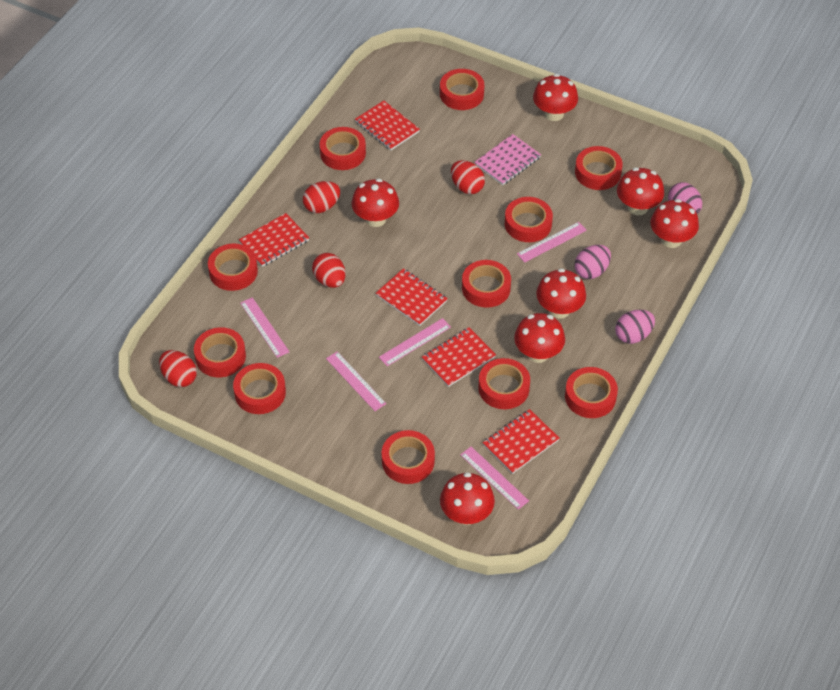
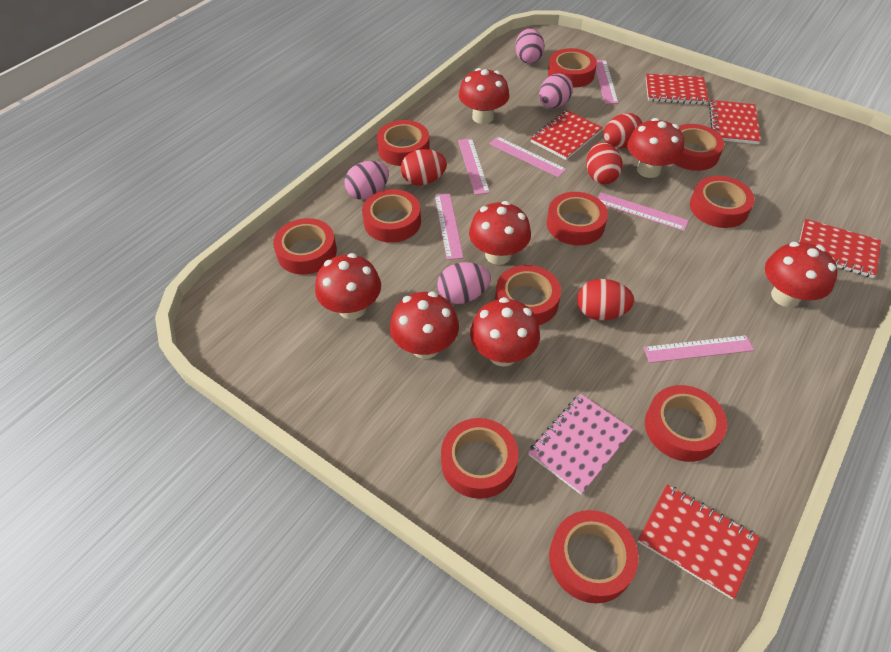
pink egg: 3 -> 4
pink ruler: 5 -> 6

